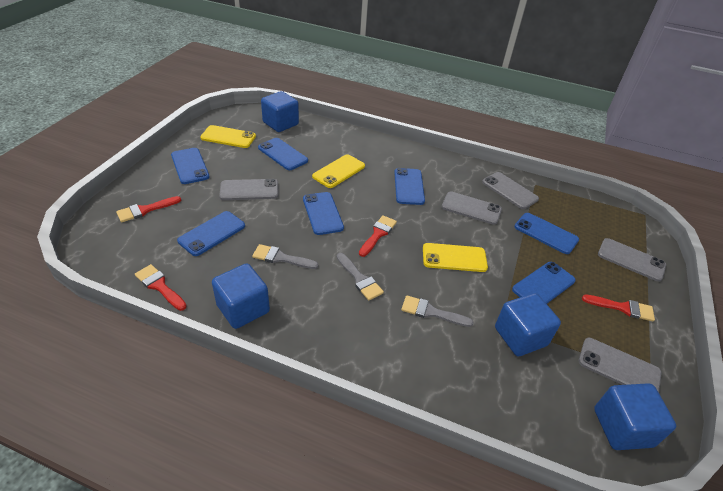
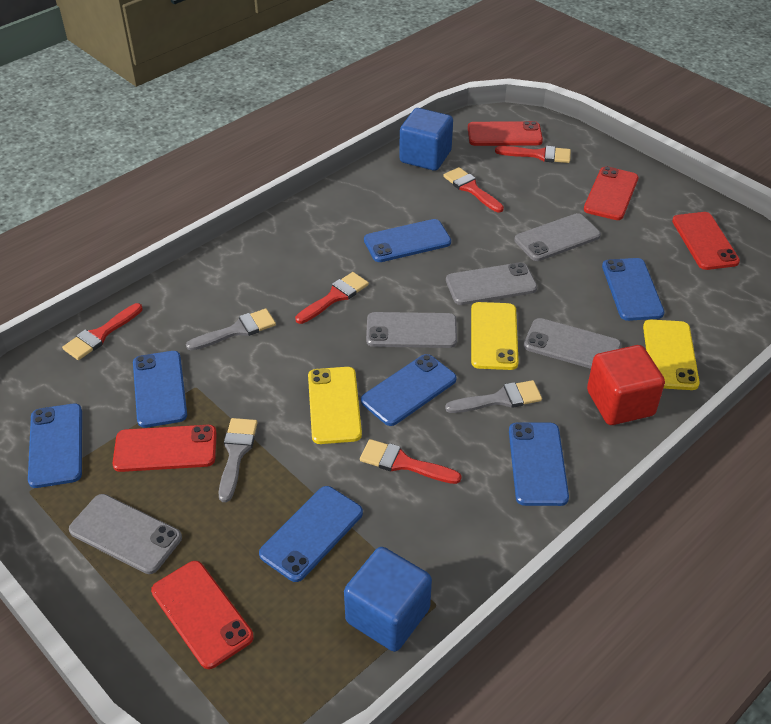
blue cube: 4 -> 2
red brush: 4 -> 5
red cube: 0 -> 1
red phone: 0 -> 5

